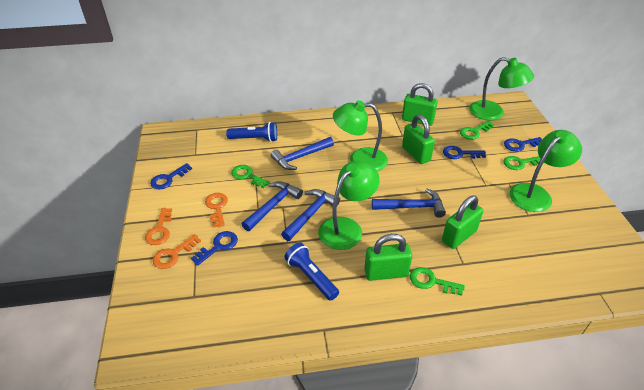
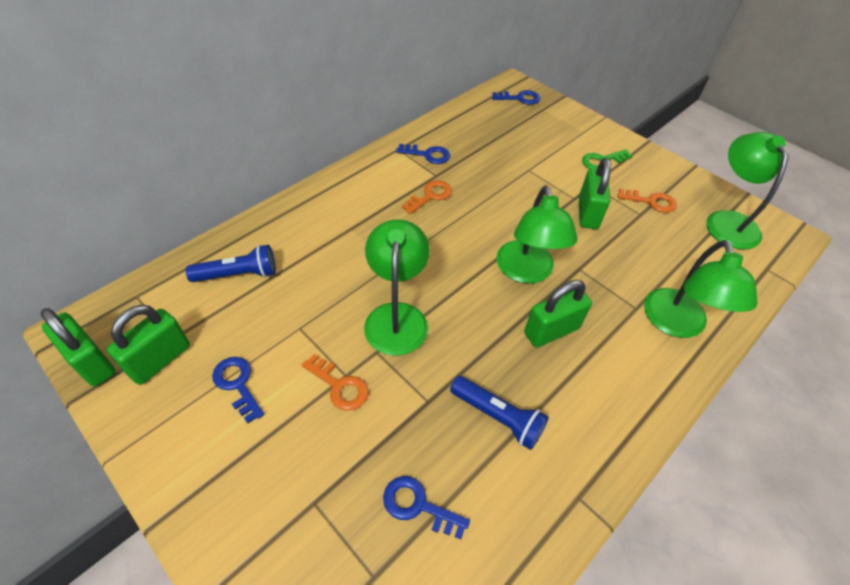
blue hammer: 4 -> 0
green key: 4 -> 1

